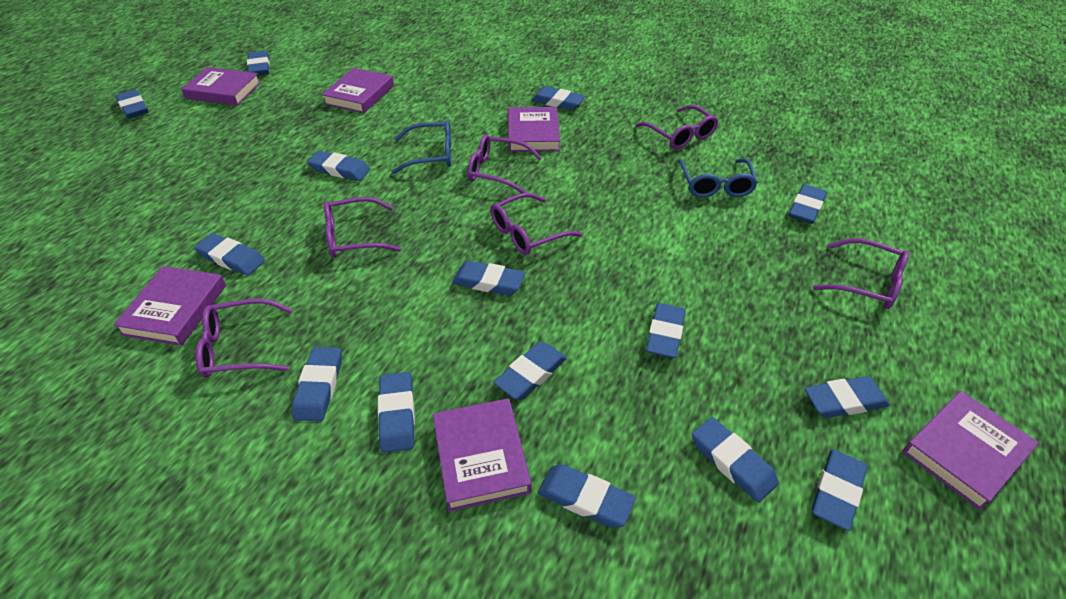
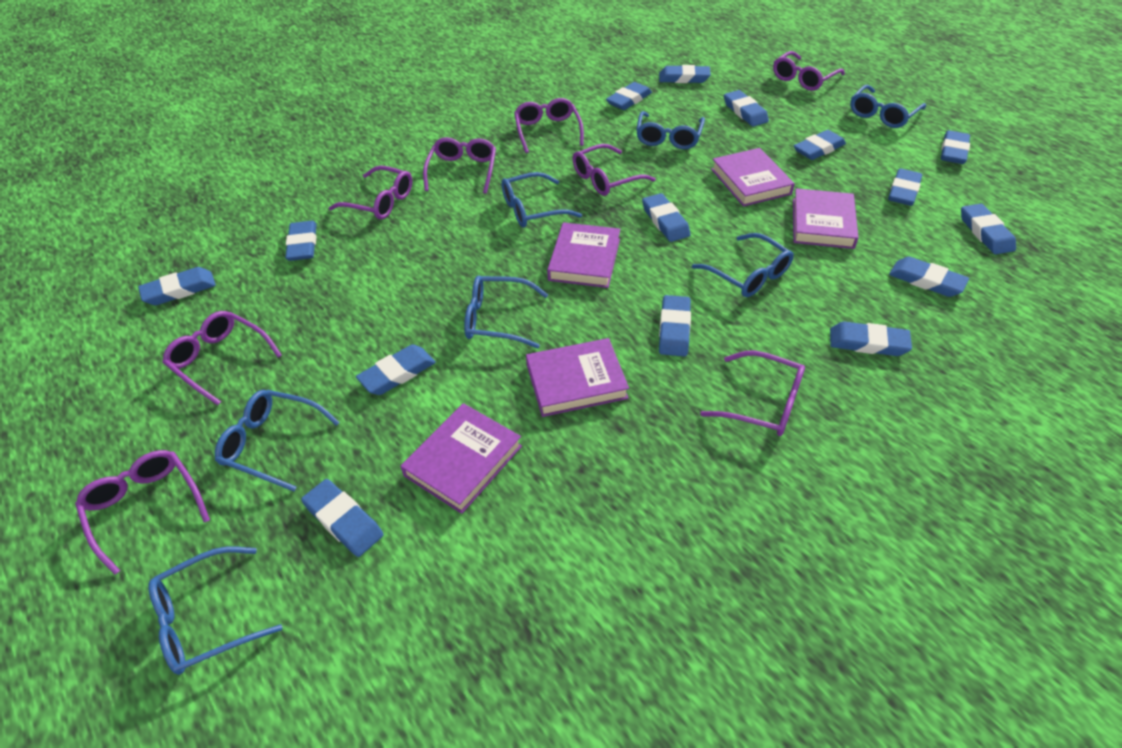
blue glasses: 2 -> 7
purple book: 6 -> 5
purple glasses: 6 -> 8

